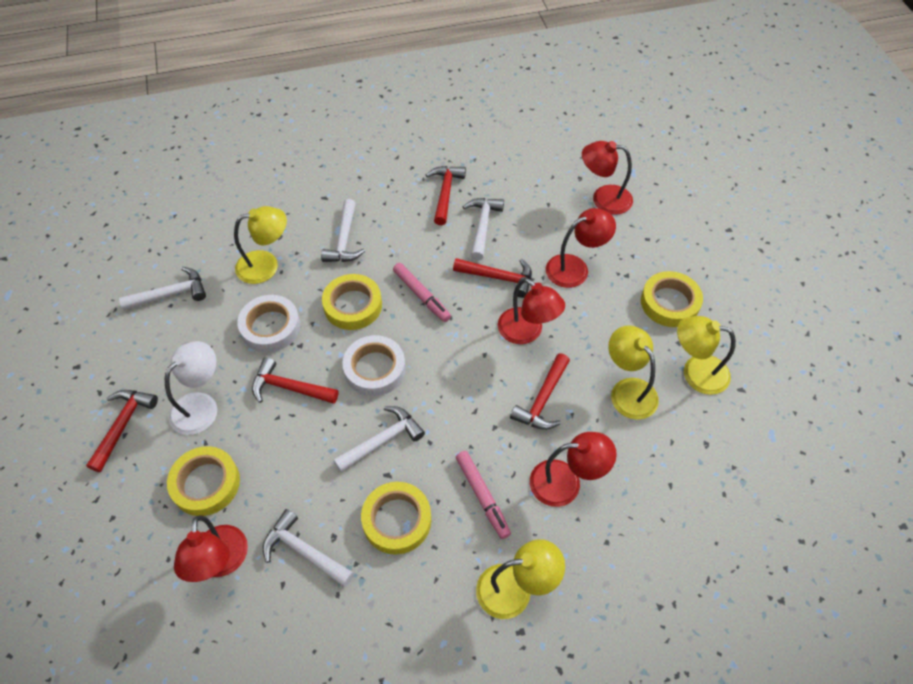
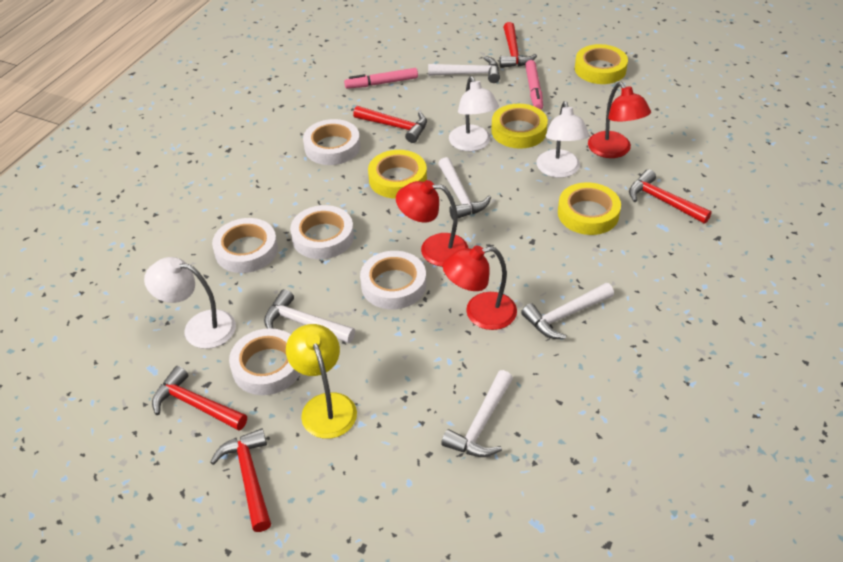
red lamp: 5 -> 3
white lamp: 1 -> 3
white tape: 2 -> 5
yellow lamp: 4 -> 1

